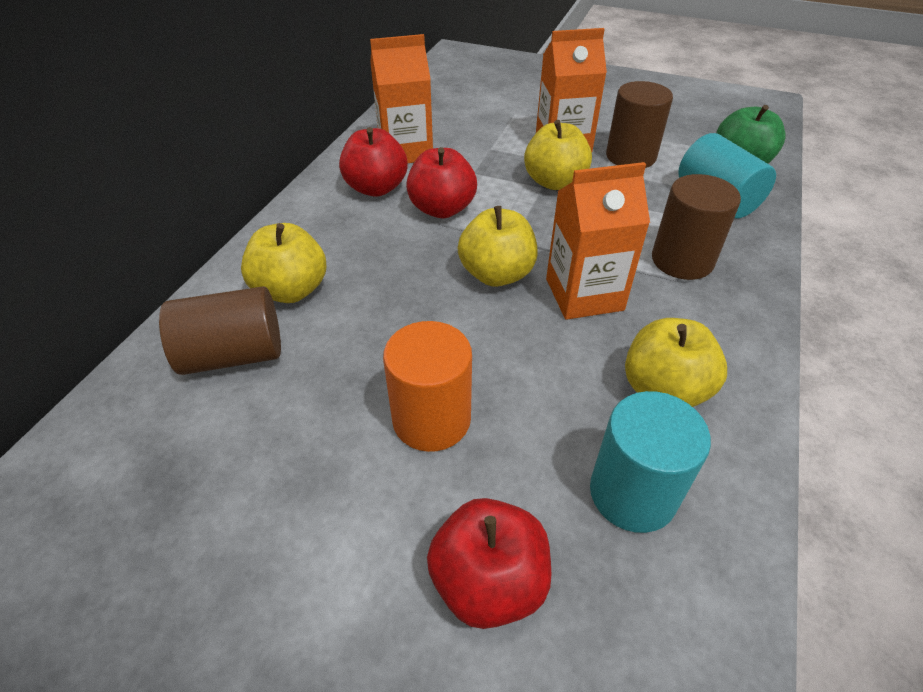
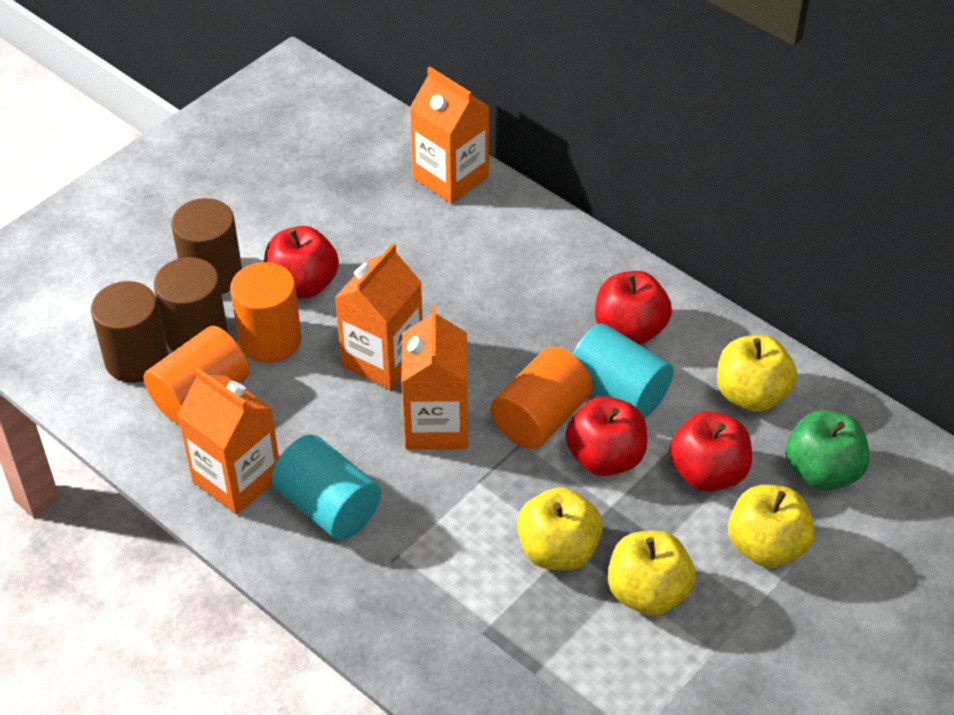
orange carton: 3 -> 4
orange cylinder: 1 -> 3
red apple: 3 -> 4

